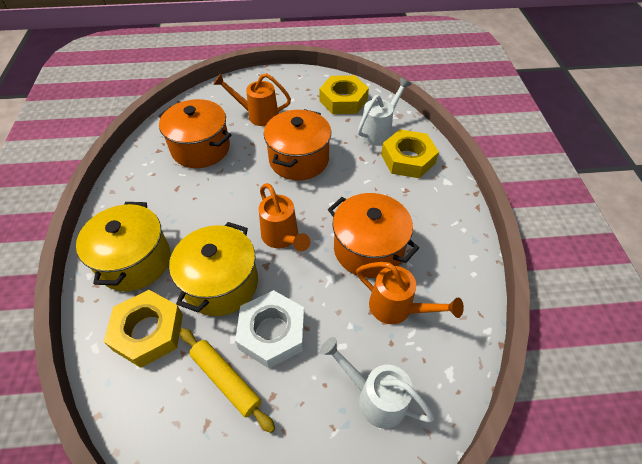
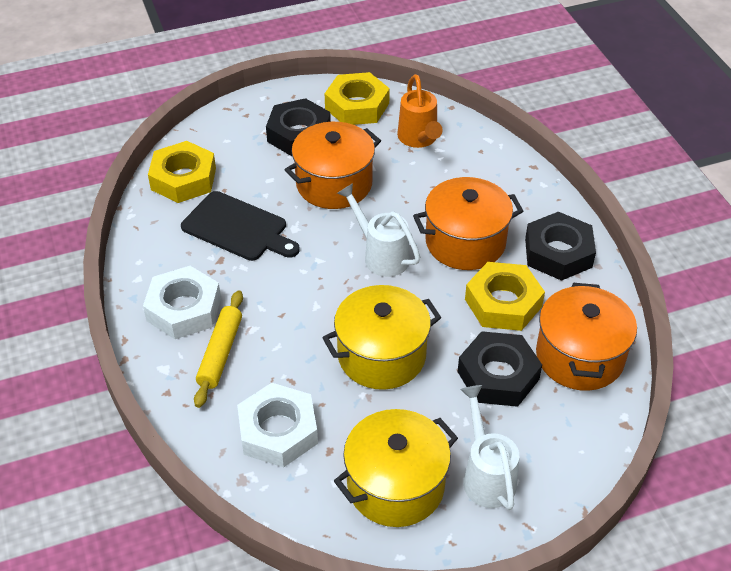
black cutting board: 0 -> 1
black nut: 0 -> 3
orange watering can: 3 -> 1
white nut: 1 -> 2

